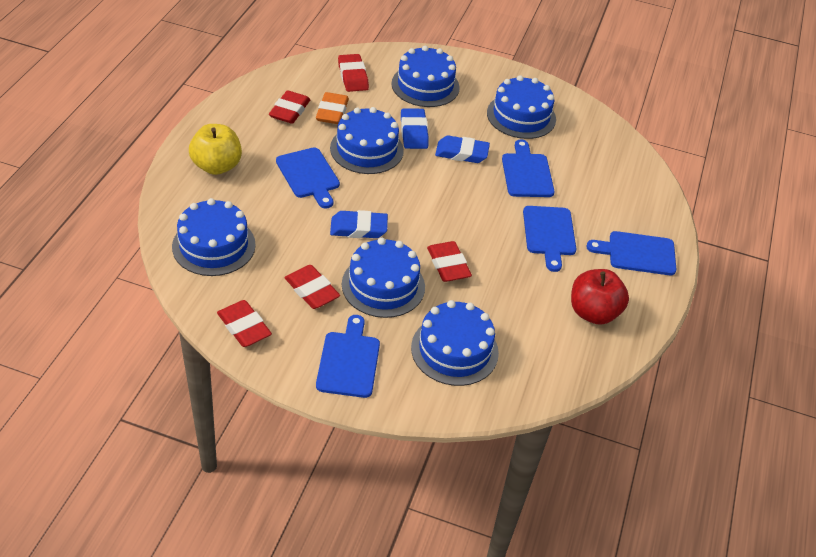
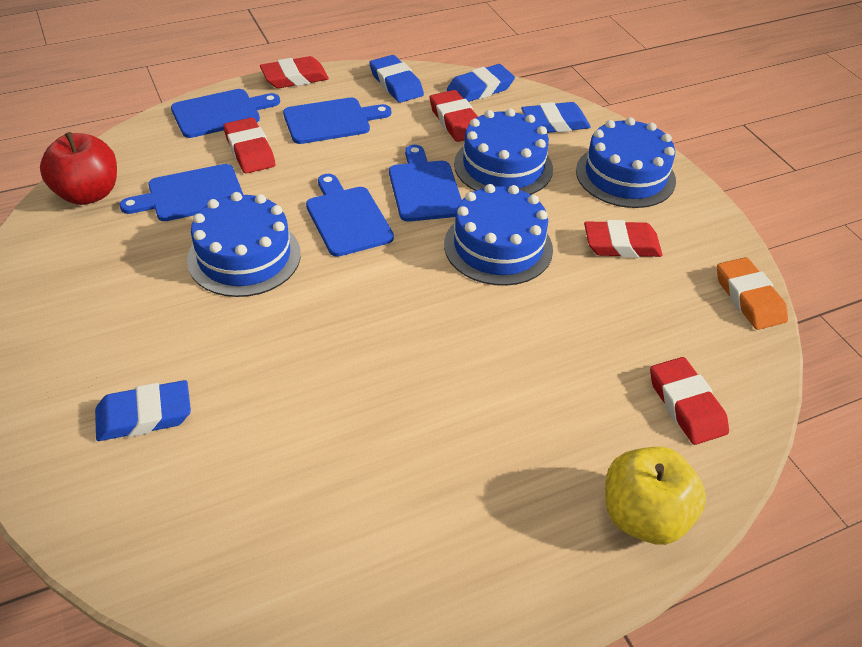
blue cake: 6 -> 4
blue eraser: 3 -> 4

